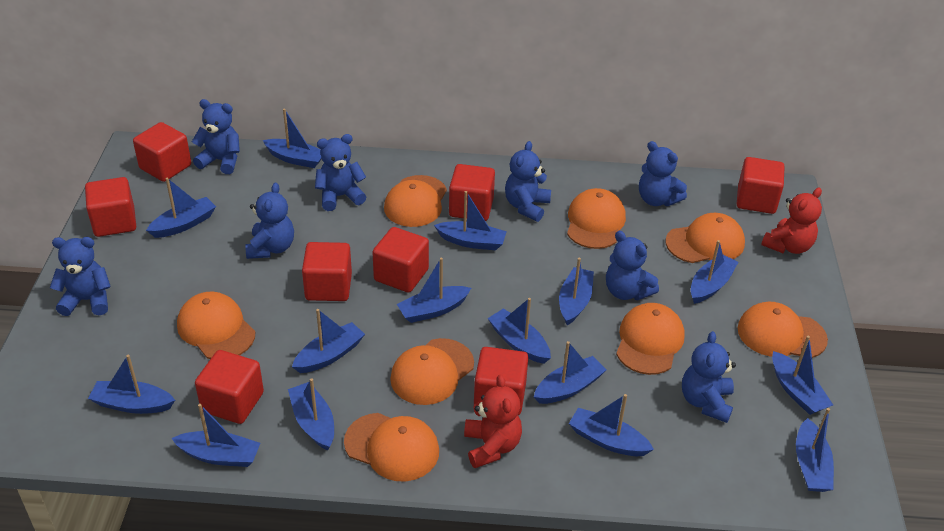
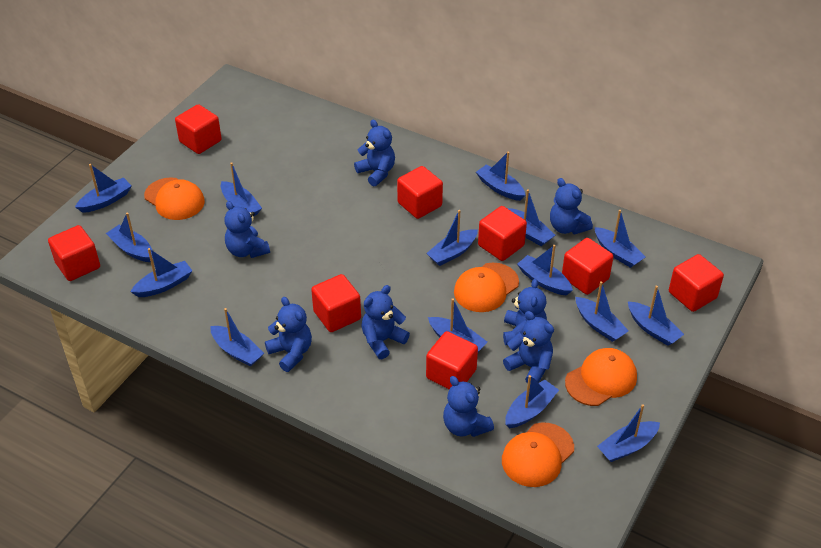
orange cap: 8 -> 4
red teddy bear: 2 -> 0

